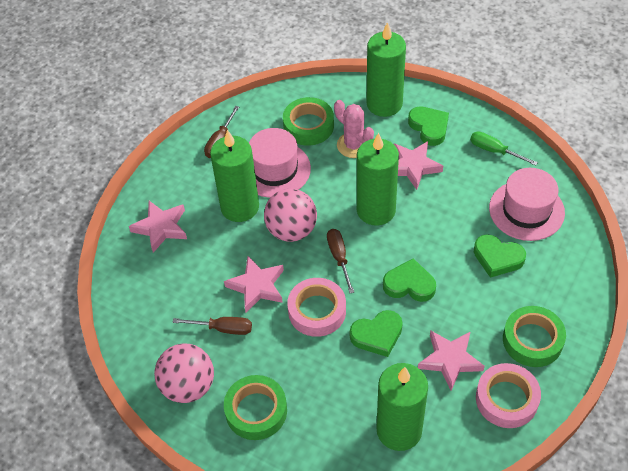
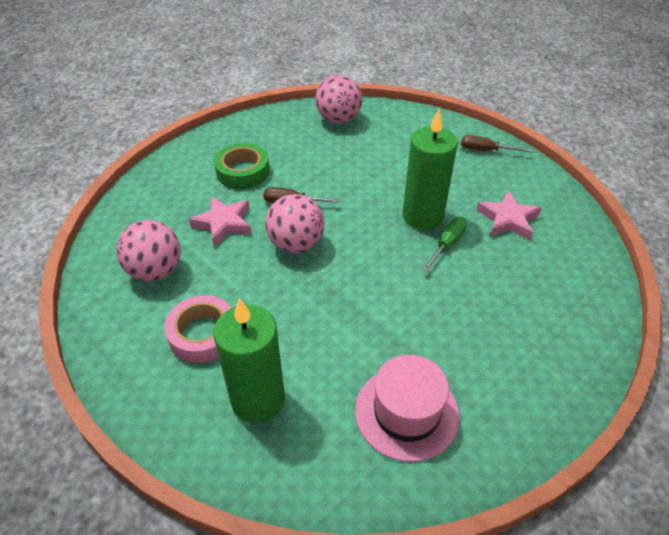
brown screwdriver: 3 -> 2
green candle: 4 -> 2
green heart: 4 -> 0
green tape: 3 -> 1
pink ball: 2 -> 3
pink cactus: 1 -> 0
pink hat: 2 -> 1
pink star: 4 -> 2
pink tape: 2 -> 1

